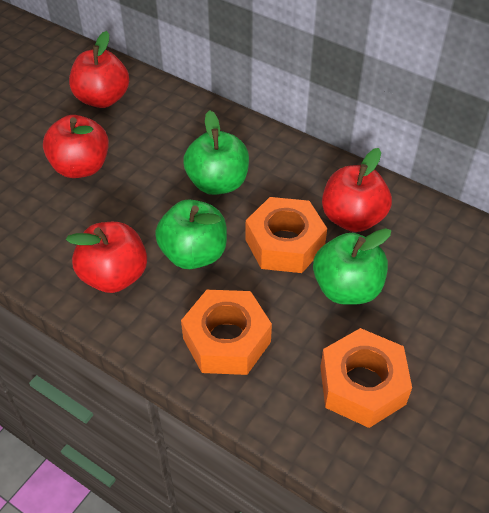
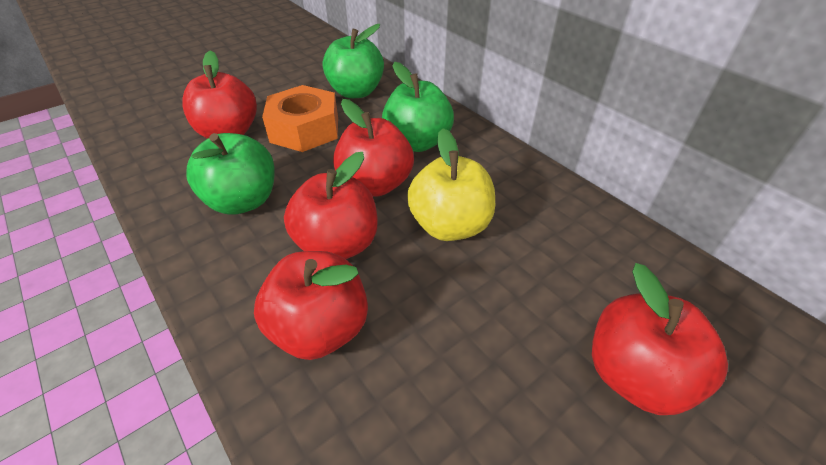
orange nut: 3 -> 1
red apple: 4 -> 5
yellow apple: 0 -> 1

